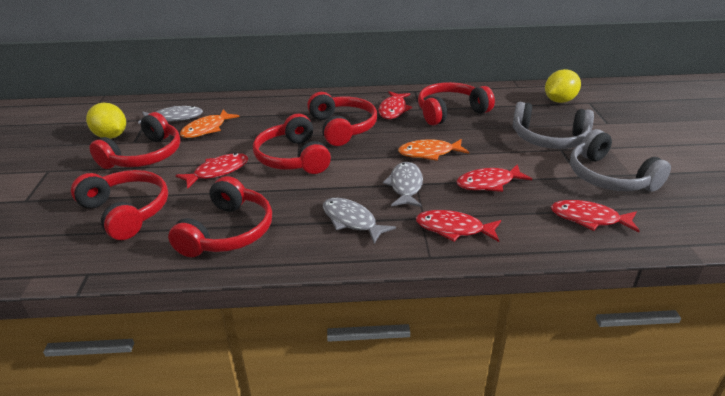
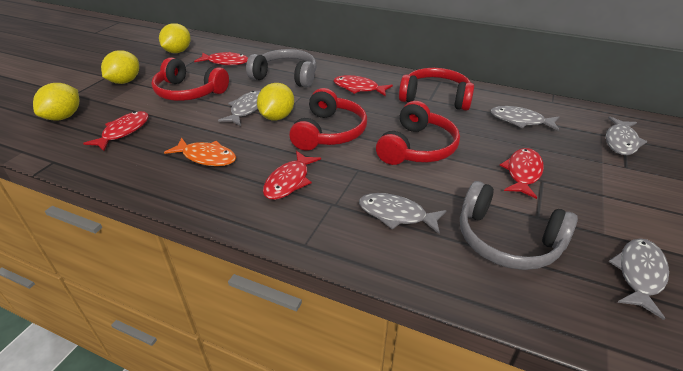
grey fish: 3 -> 5
orange fish: 2 -> 1
red headphones: 6 -> 4
yellow lemon: 2 -> 4

